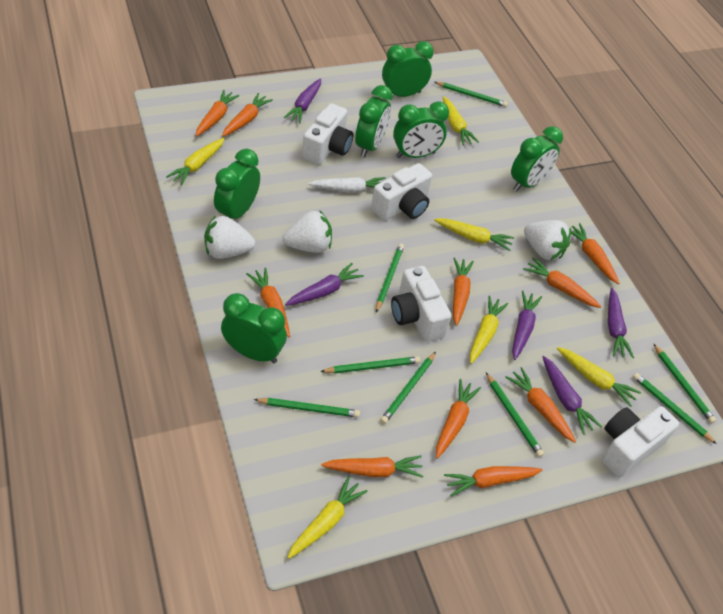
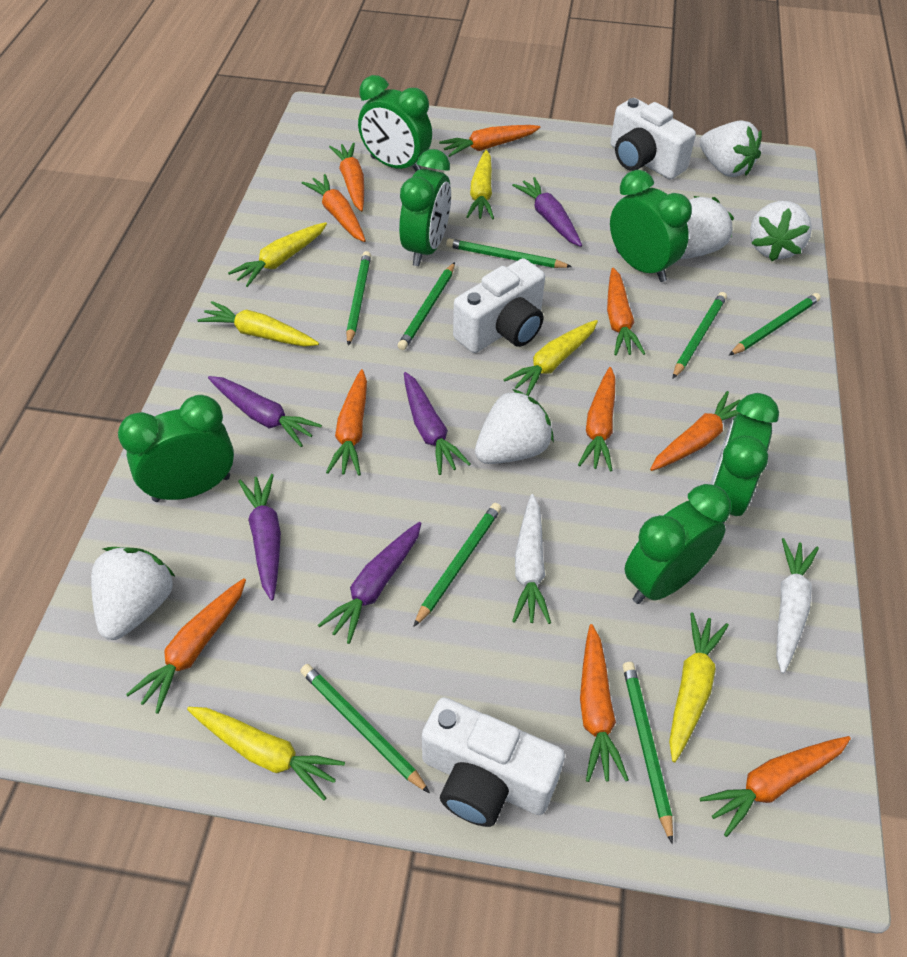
white camera: 4 -> 3
white carrot: 1 -> 2
white strawberry: 3 -> 5

